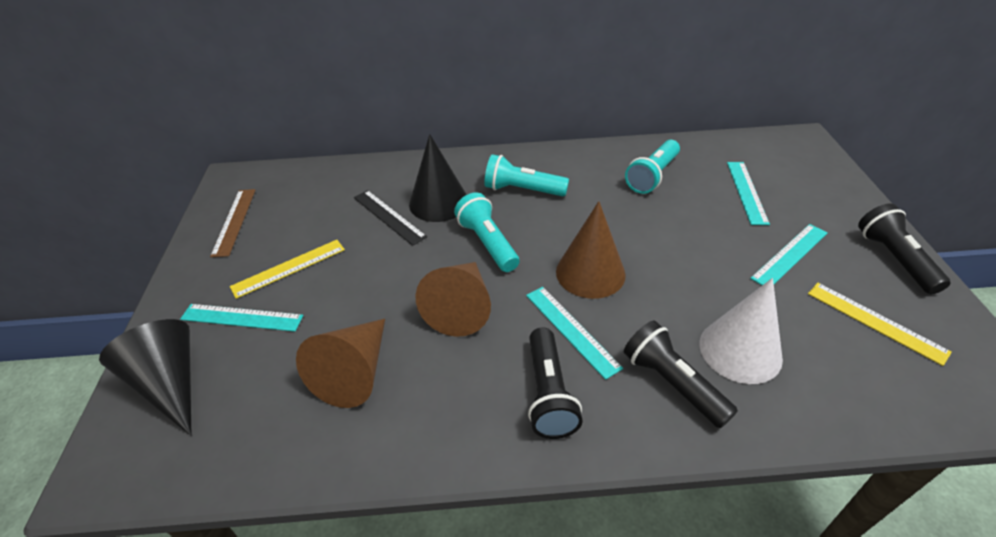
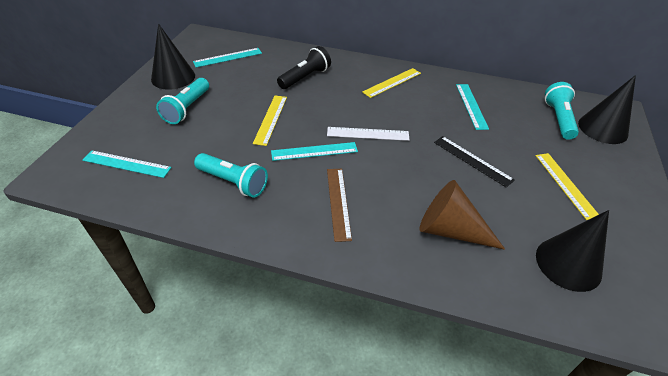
black cone: 2 -> 3
black flashlight: 3 -> 1
brown cone: 3 -> 1
white cone: 1 -> 0
white ruler: 0 -> 1
yellow ruler: 2 -> 3

